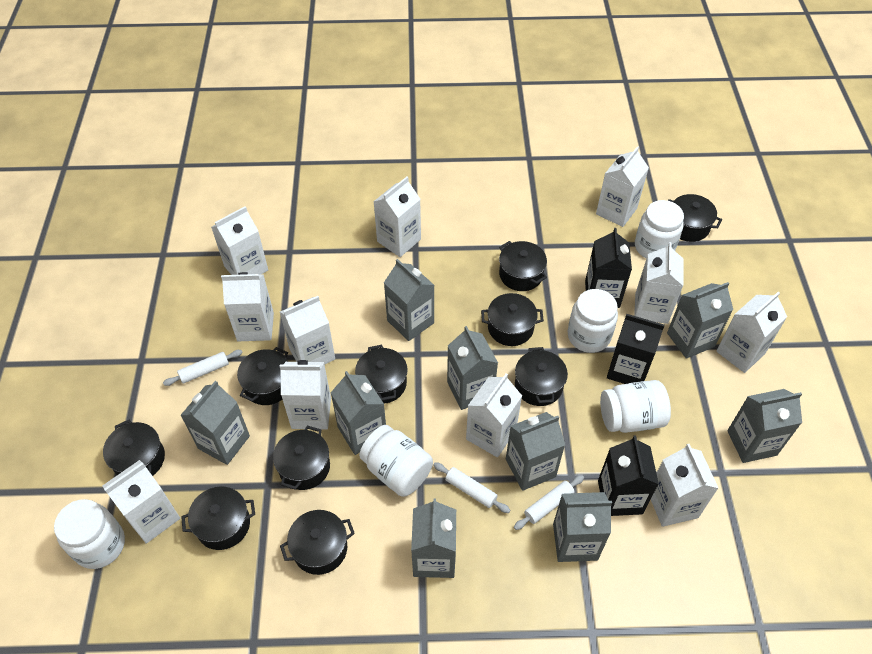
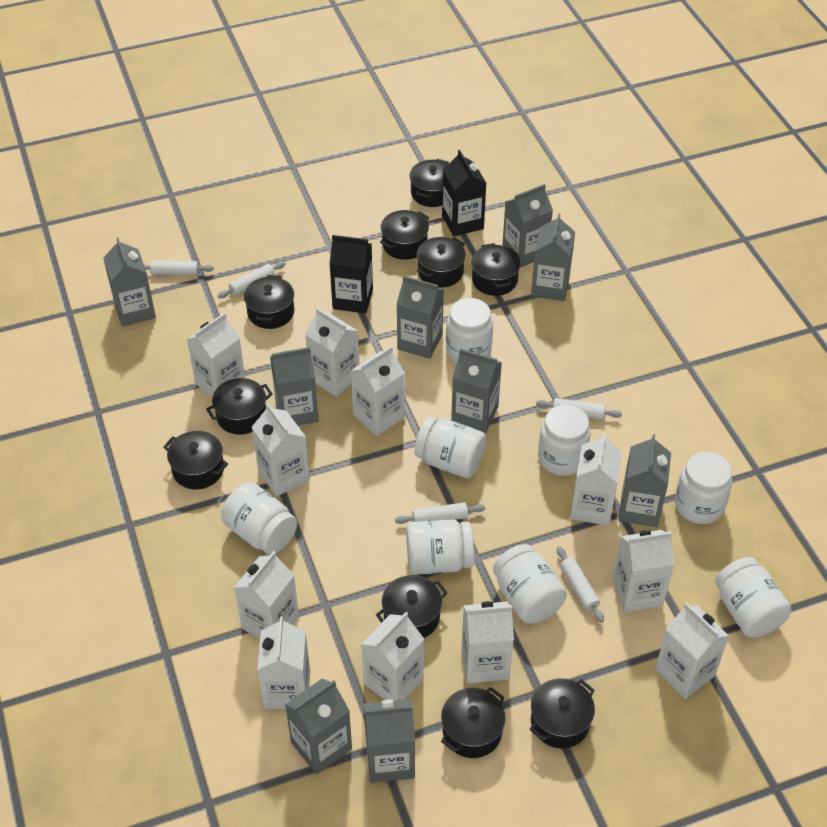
black carton: 3 -> 2
white jar: 5 -> 8
white rolling pin: 3 -> 5

